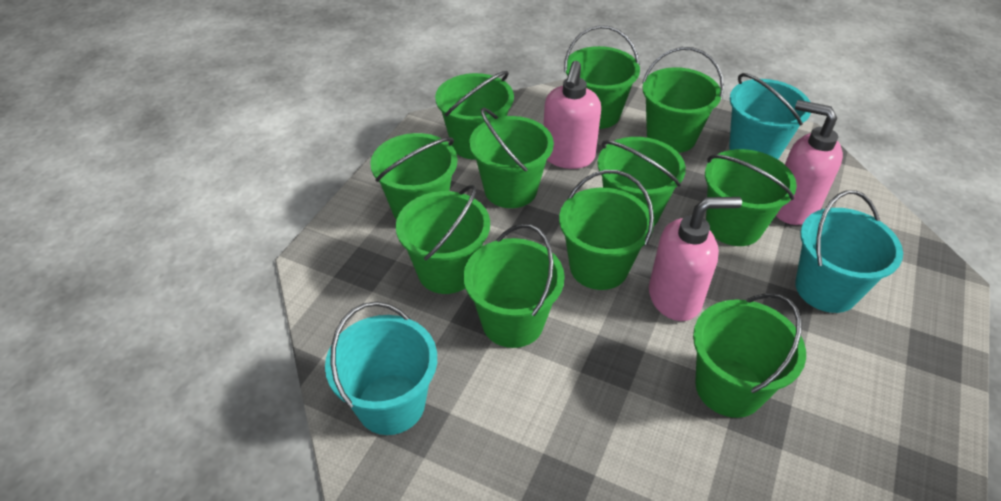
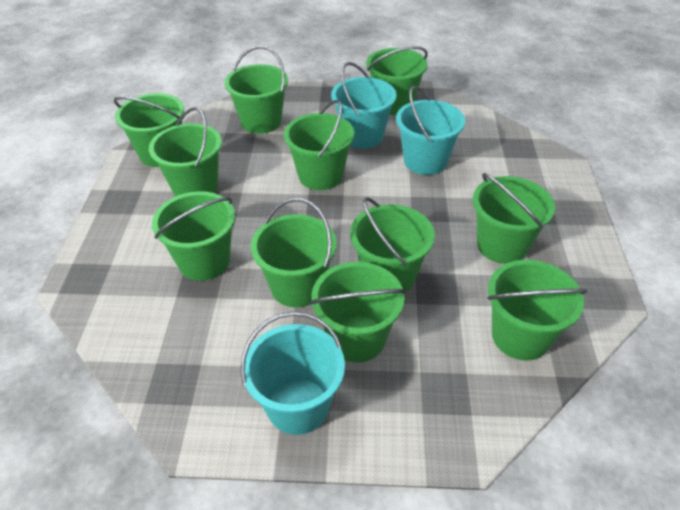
pink soap dispenser: 3 -> 0

